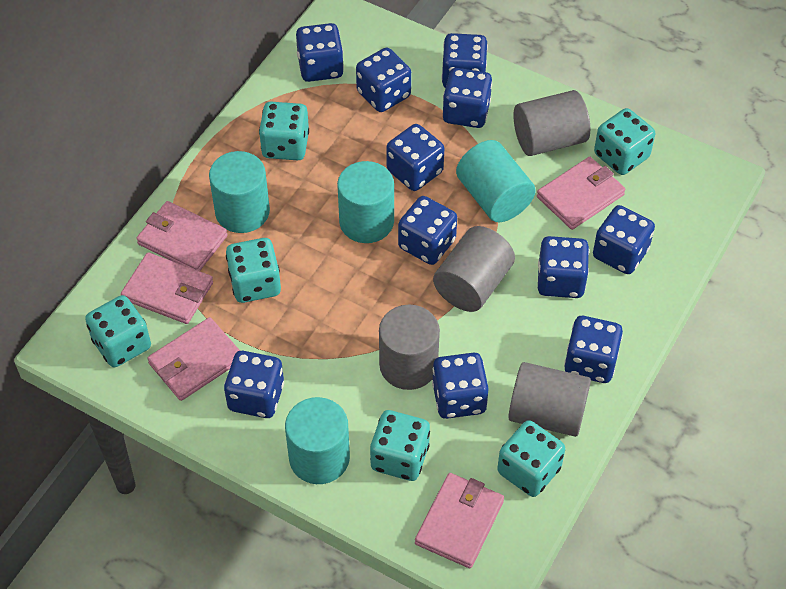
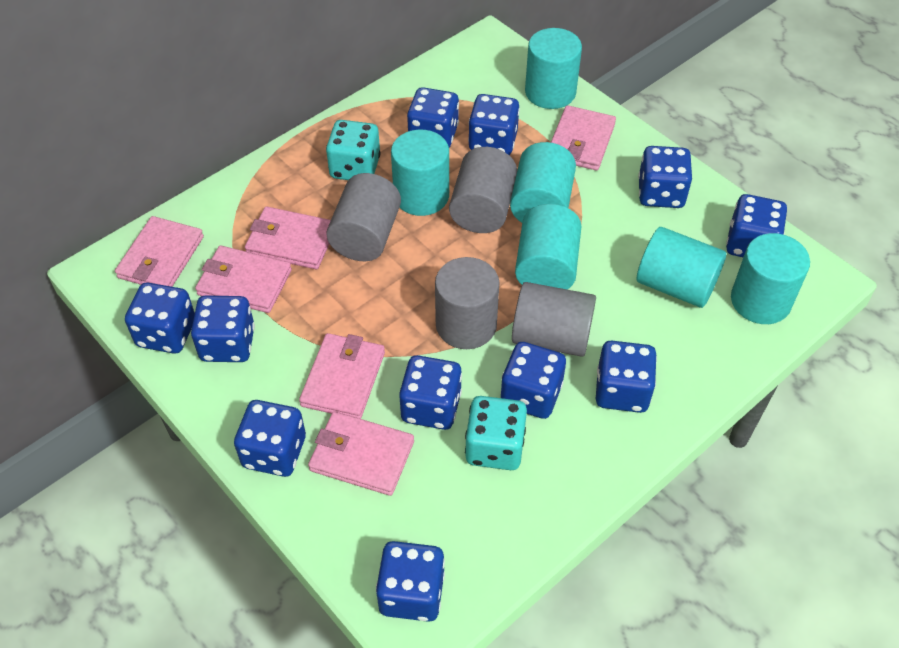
pink wallet: 5 -> 6
turquoise cylinder: 4 -> 6
turquoise dice: 6 -> 2

